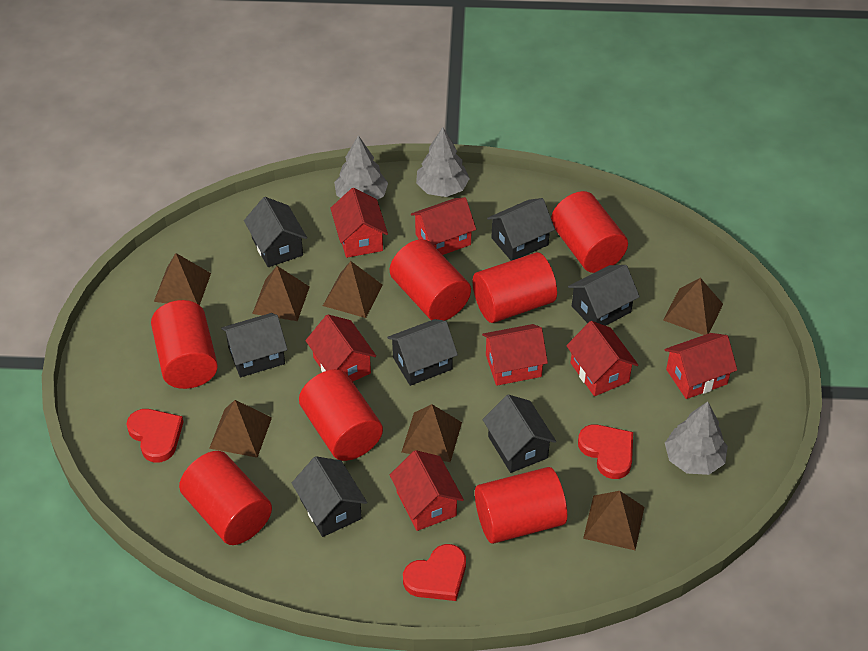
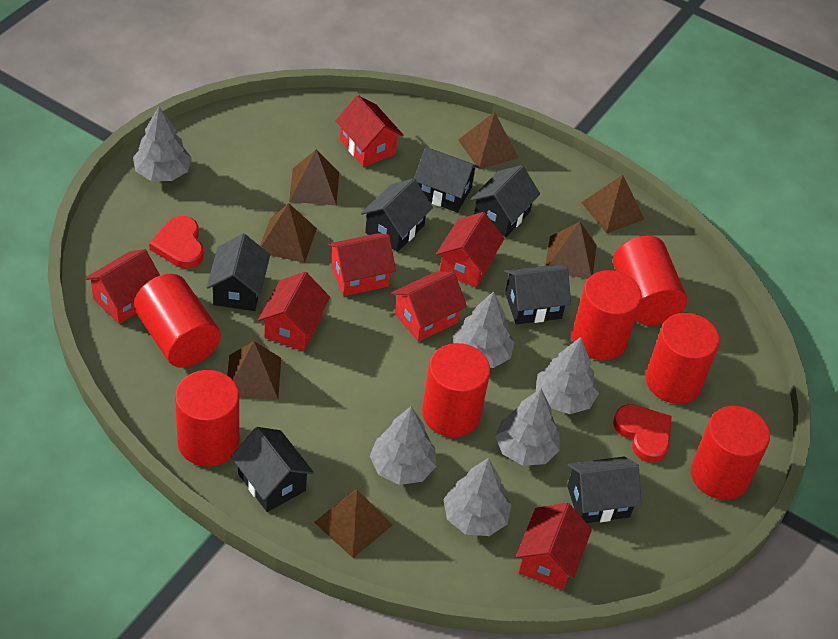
grey tree: 3 -> 6
red heart: 3 -> 2

